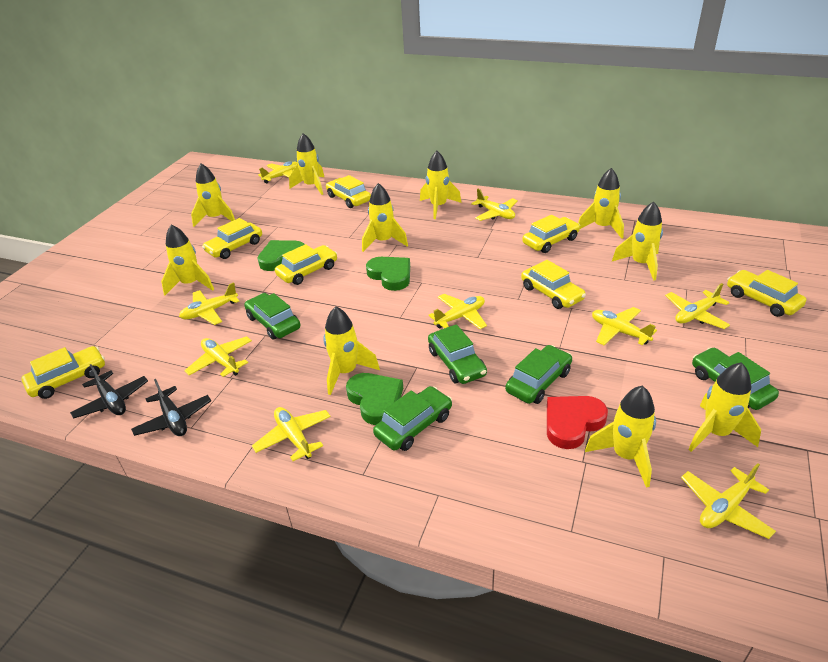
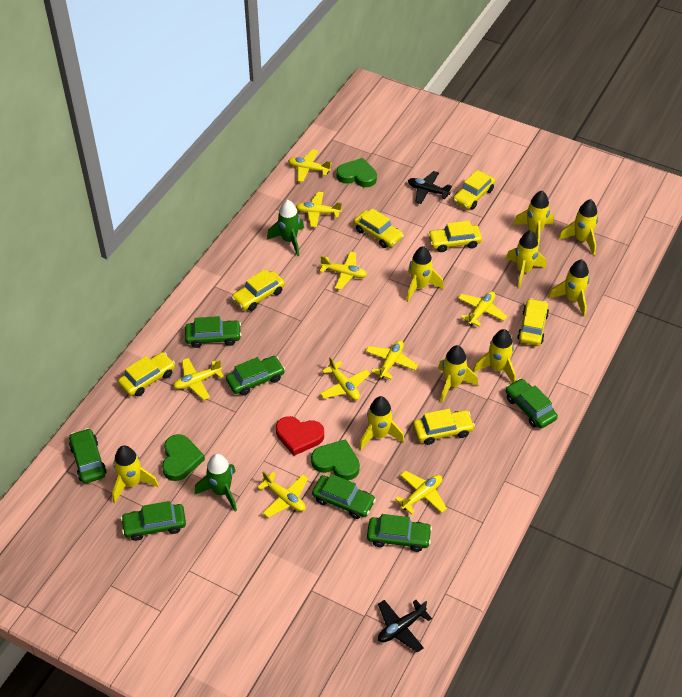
green car: 5 -> 7
green rocket: 0 -> 2
yellow rocket: 10 -> 9

